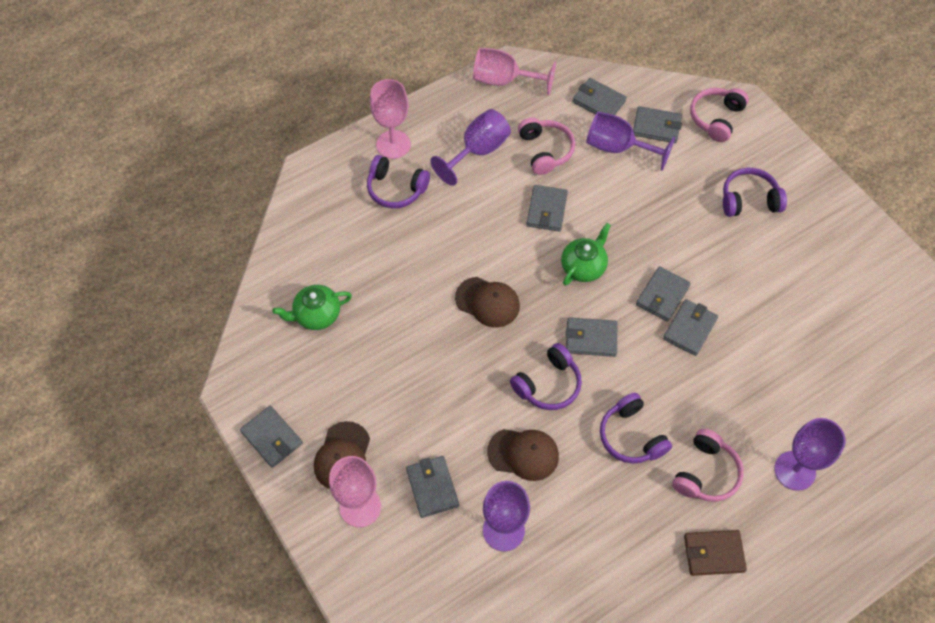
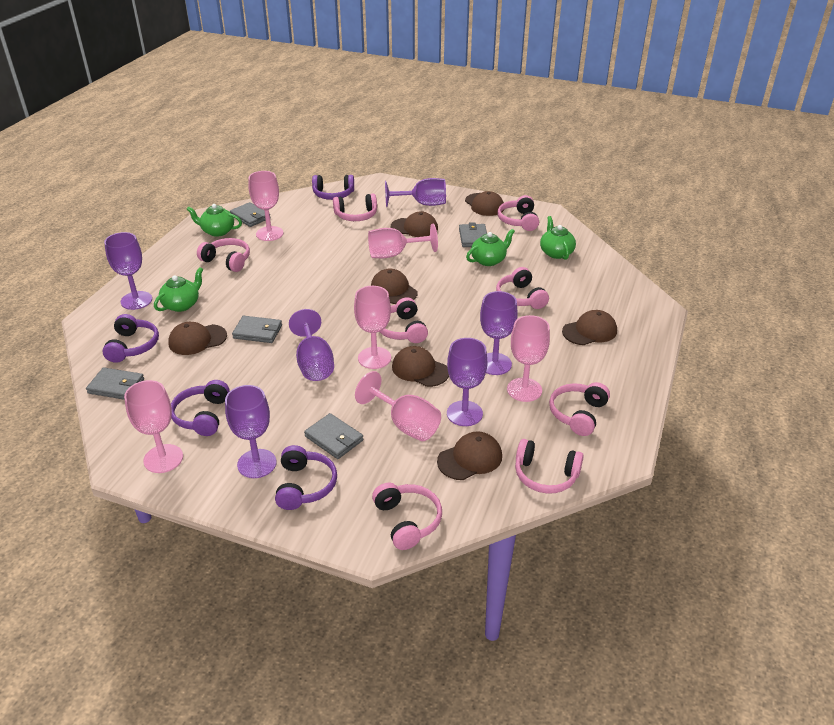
brown cap: 3 -> 7
brown wallet: 1 -> 0
green teapot: 2 -> 4
grey wallet: 8 -> 5
pink goblet: 3 -> 6
pink headphones: 3 -> 8
purple goblet: 4 -> 6

